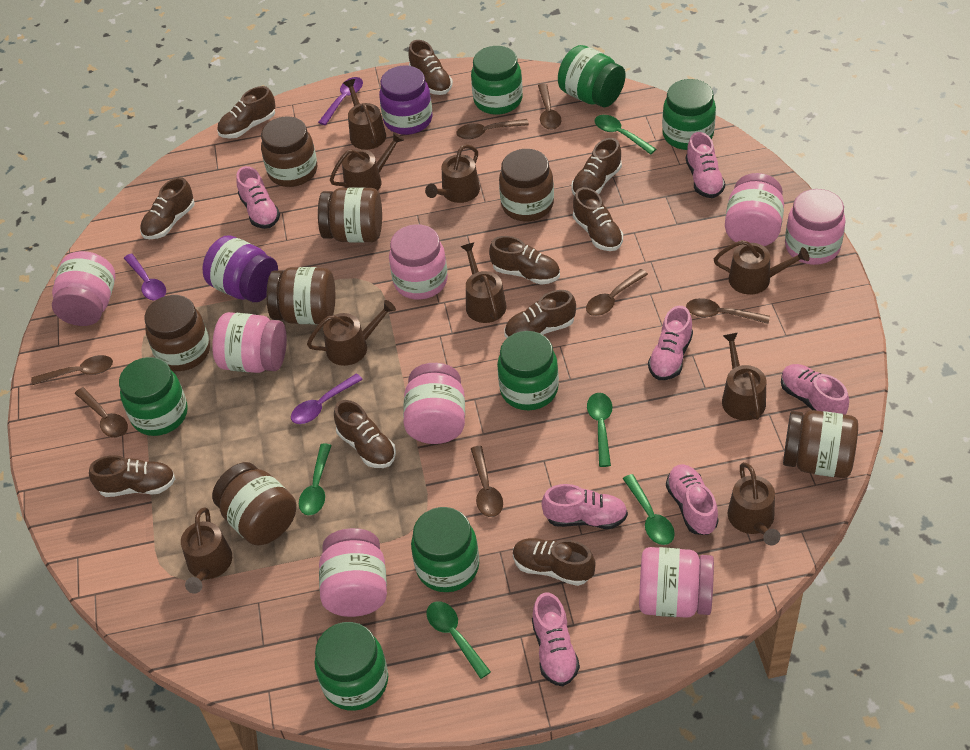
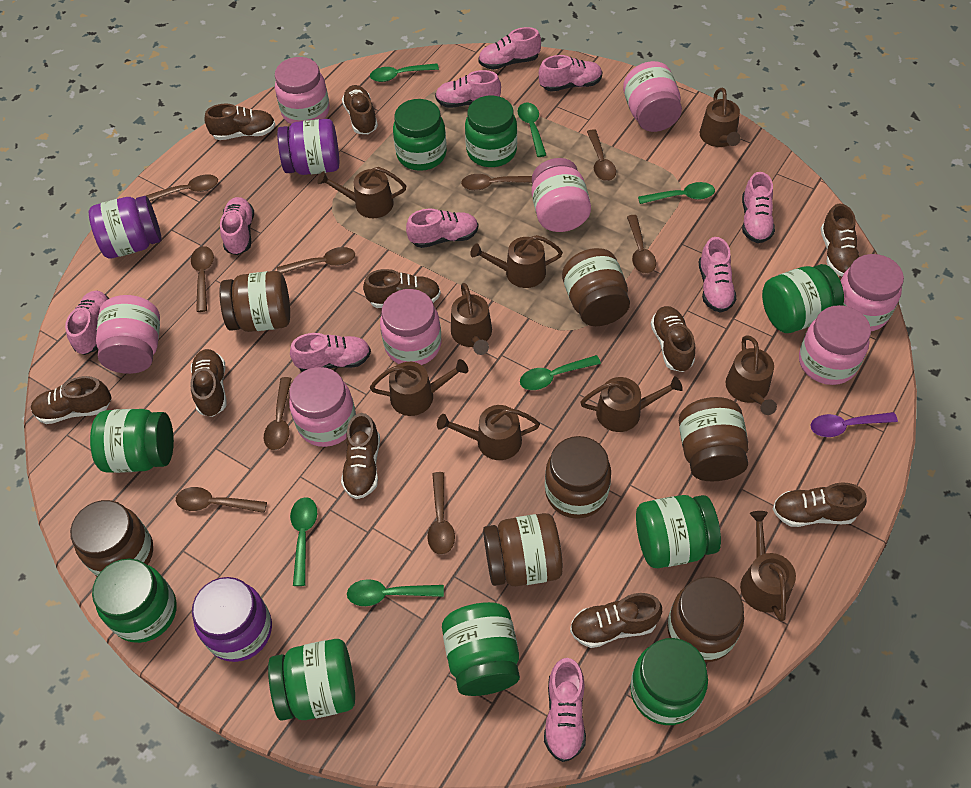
brown spoon: 7 -> 9
green jar: 7 -> 9
green spoon: 5 -> 6
pink shoe: 7 -> 10
purple jar: 2 -> 3
purple spoon: 3 -> 1

